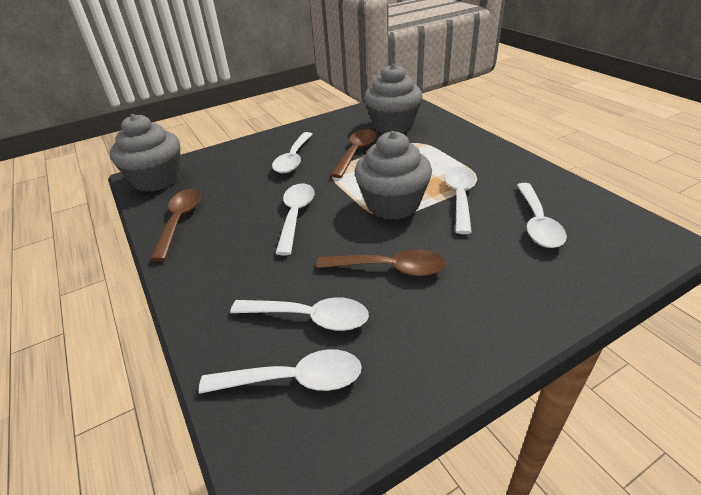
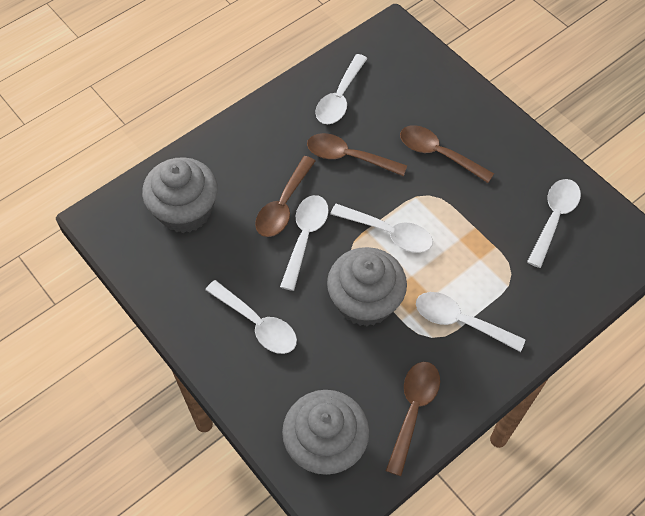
brown spoon: 3 -> 4

